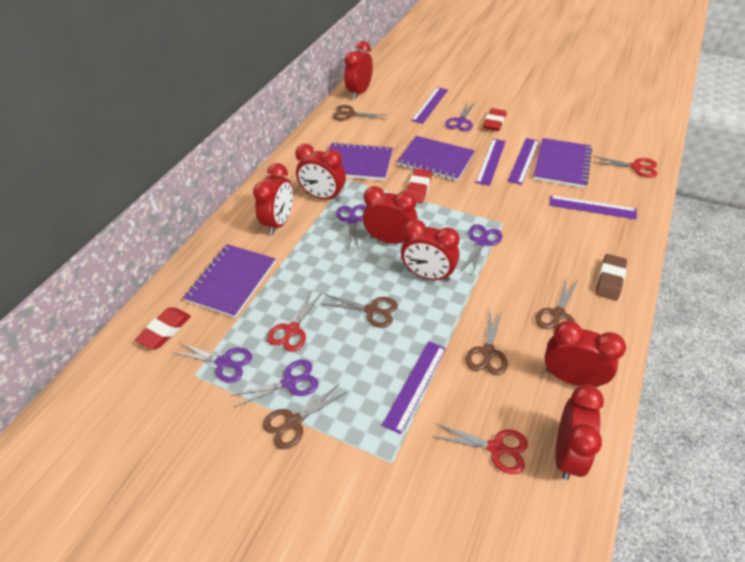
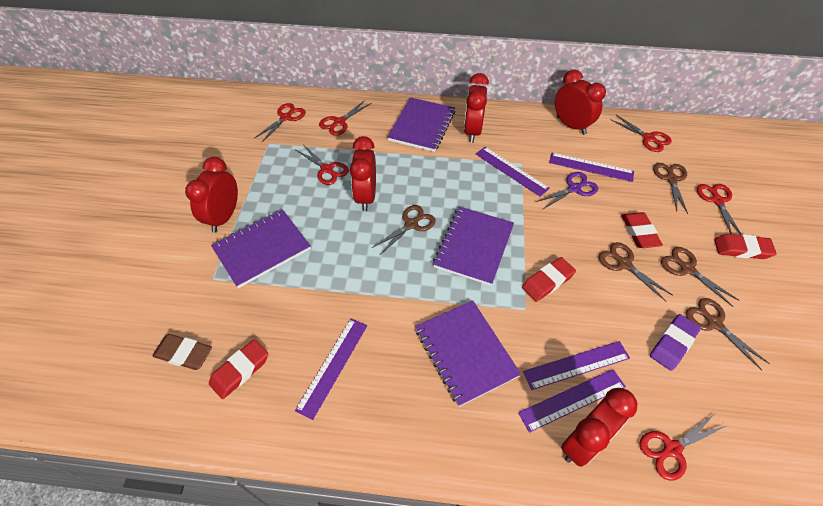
purple eraser: 0 -> 1
purple scissors: 5 -> 1
red clock: 7 -> 5
red eraser: 3 -> 4
red scissors: 3 -> 6

